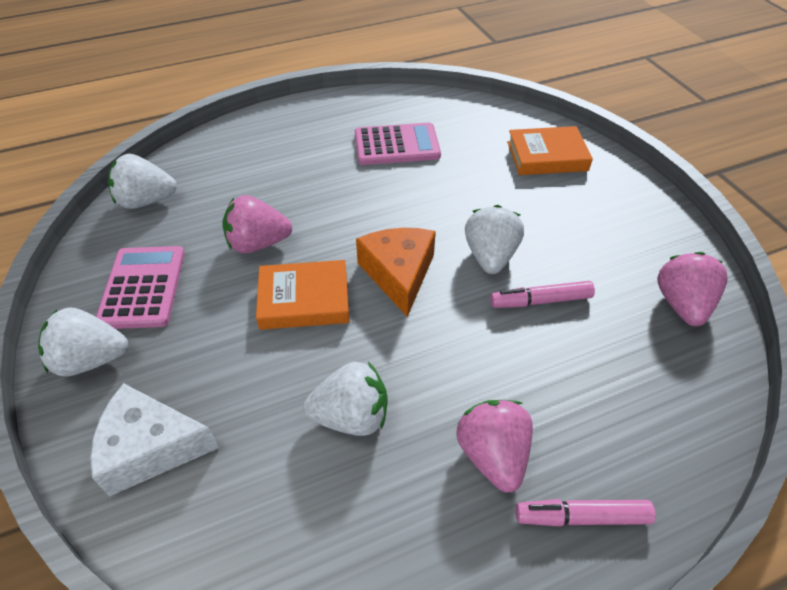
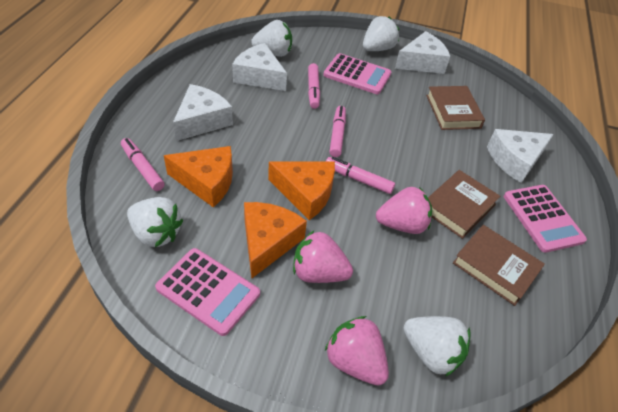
brown book: 0 -> 3
orange book: 2 -> 0
orange cheese: 1 -> 3
pink calculator: 2 -> 3
pink marker: 2 -> 4
white cheese: 1 -> 4

